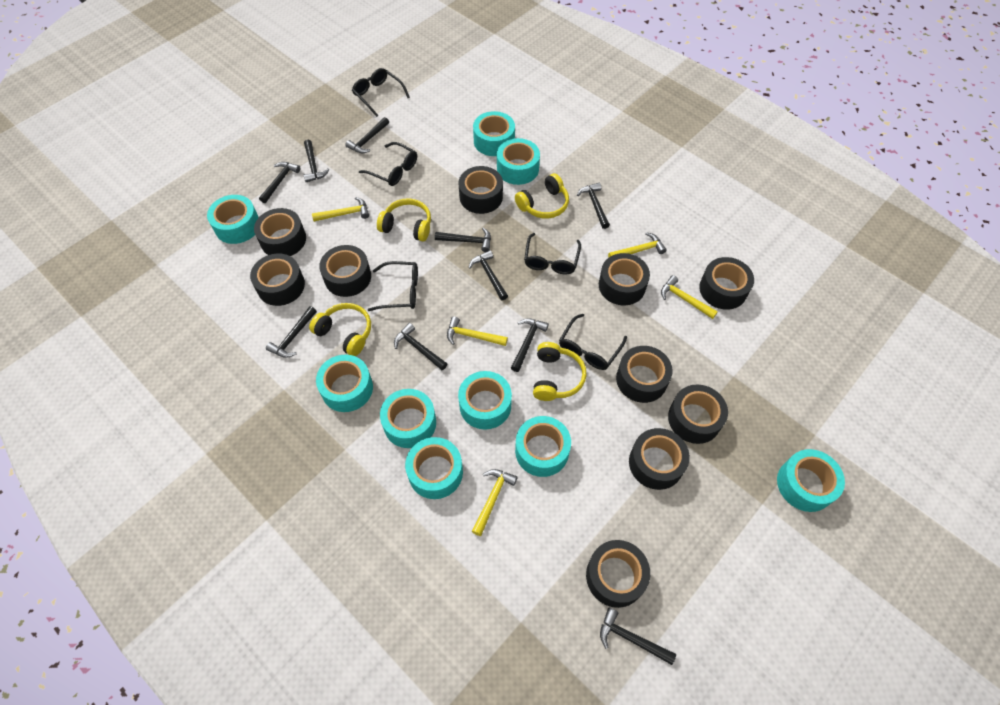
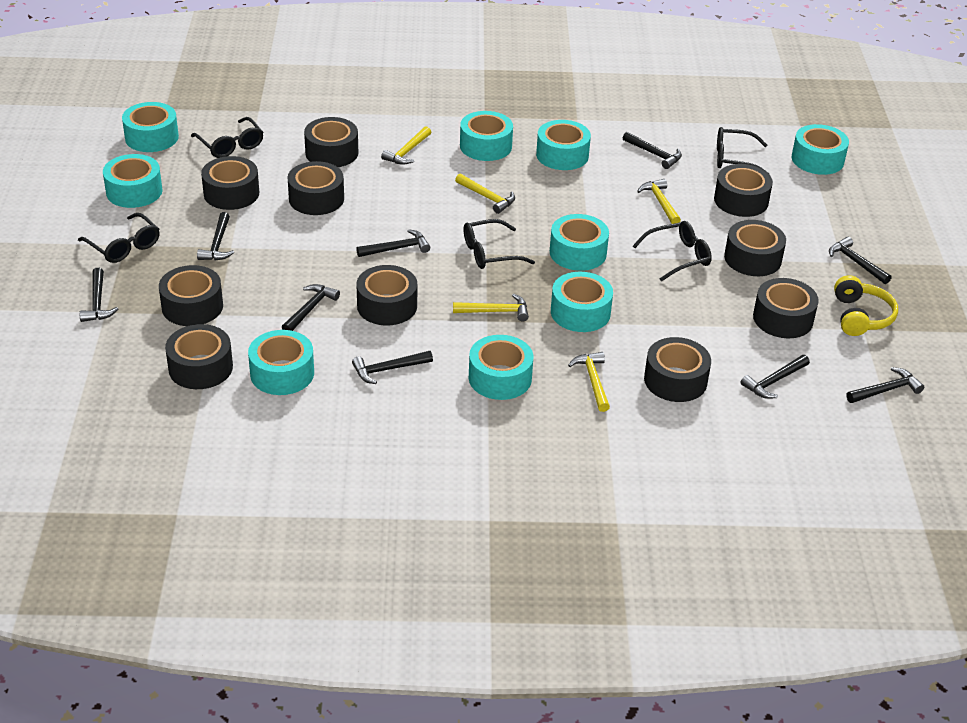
black hammer: 10 -> 9
yellow headphones: 4 -> 1

